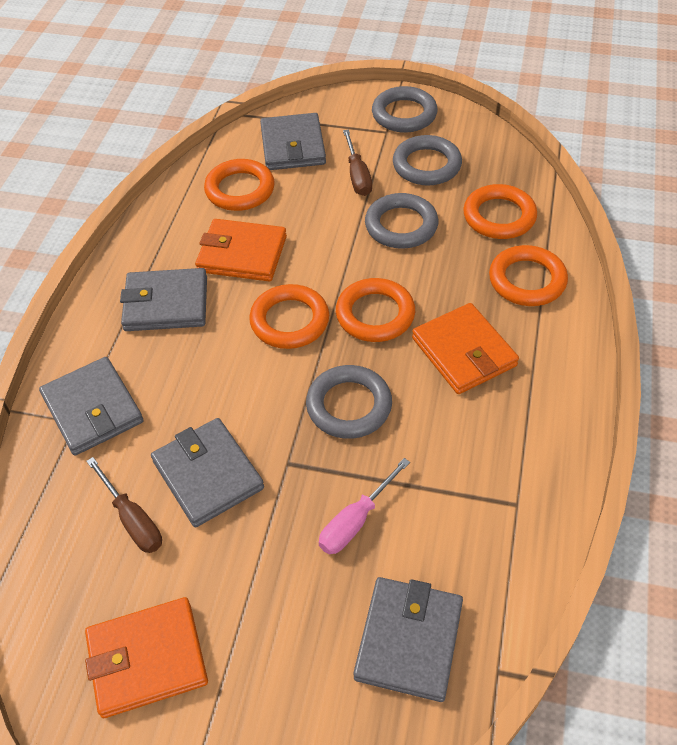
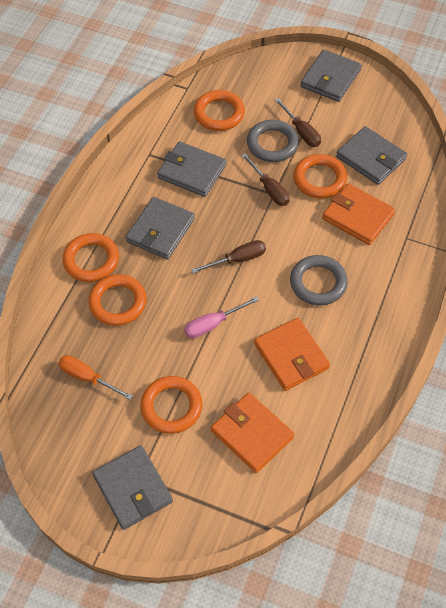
brown screwdriver: 2 -> 3
grey ring: 4 -> 2
orange screwdriver: 0 -> 1

